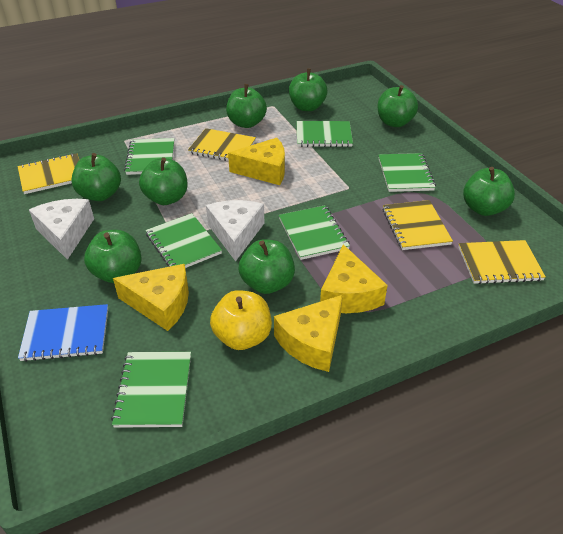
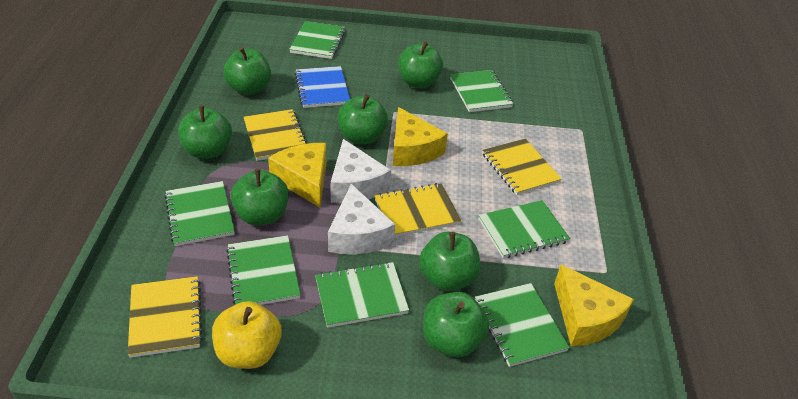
green apple: 8 -> 7
green notebook: 6 -> 7
yellow cheese: 4 -> 3

